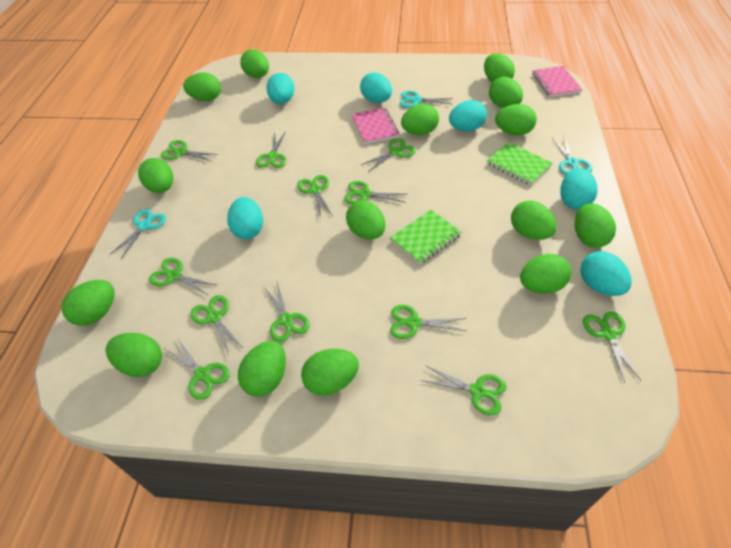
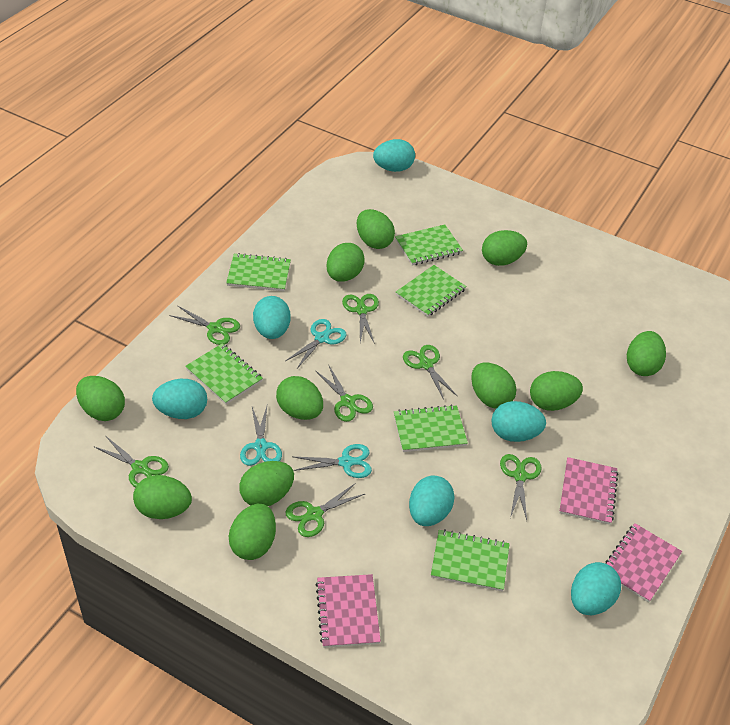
green egg: 15 -> 11
green notebook: 2 -> 6
green scissors: 12 -> 7
pink notebook: 2 -> 3

